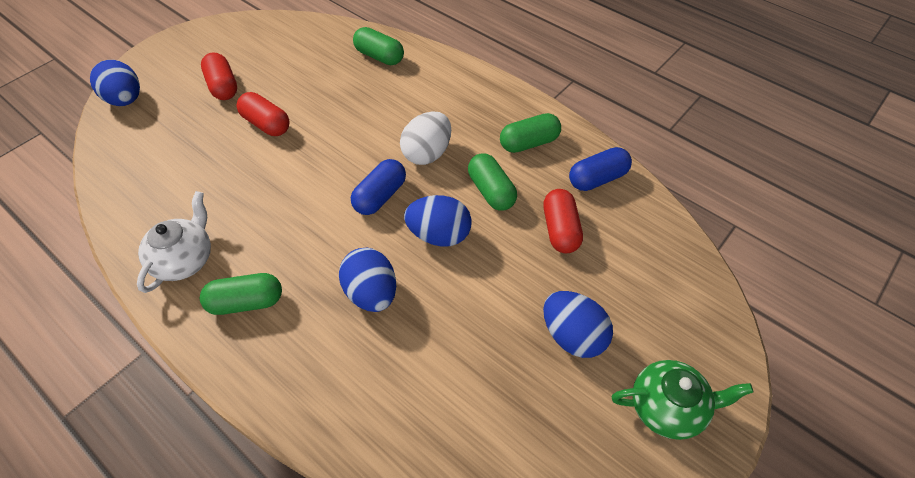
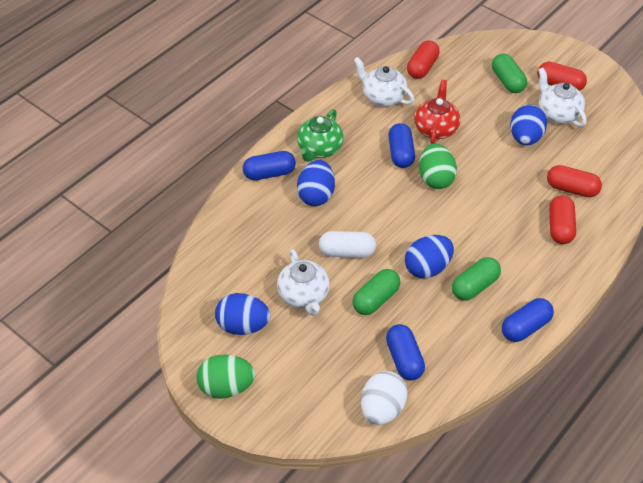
blue capsule: 2 -> 4
green capsule: 4 -> 3
green egg: 0 -> 2
red capsule: 3 -> 4
red teapot: 0 -> 1
white capsule: 0 -> 1
white teapot: 1 -> 3

